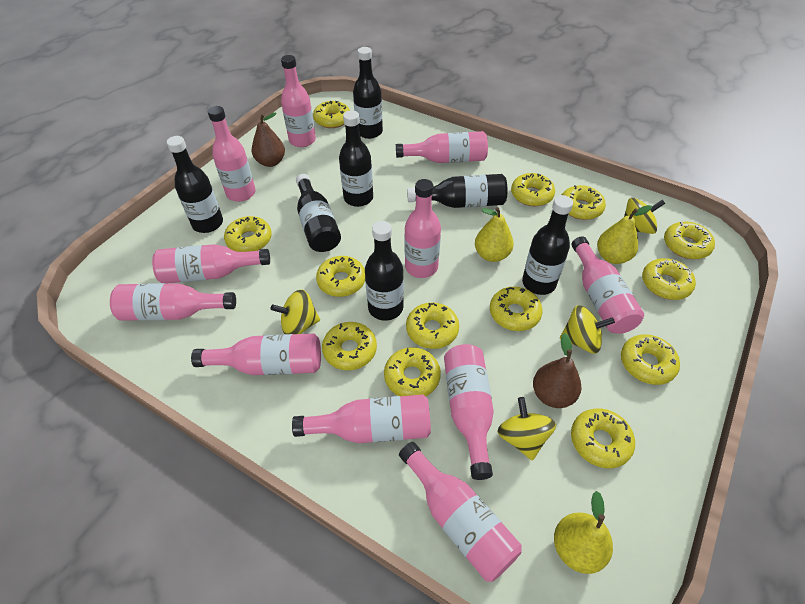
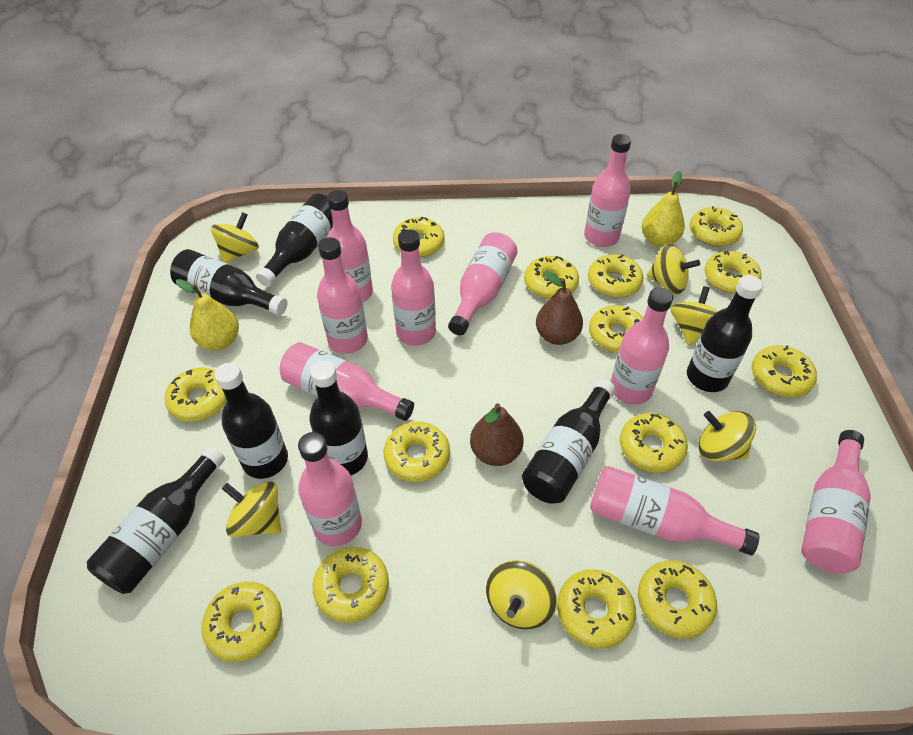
pink bottle: 11 -> 10
yellow donut: 13 -> 14
yellow pear: 3 -> 2
yellow spinning top: 4 -> 6

